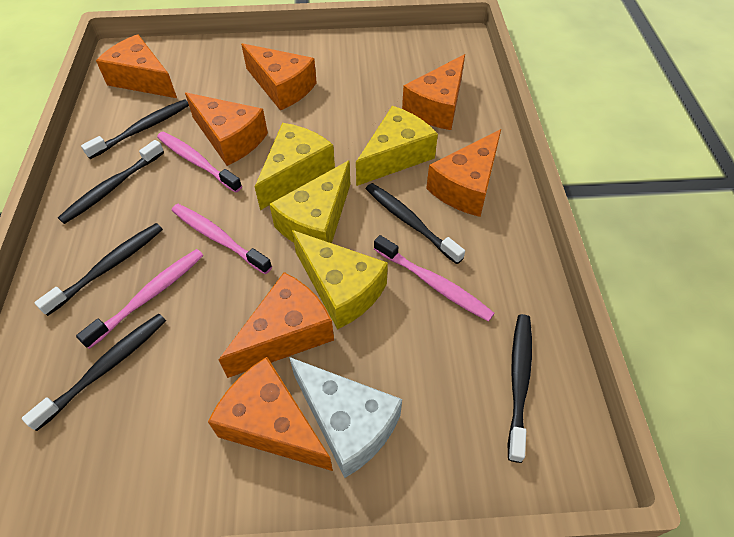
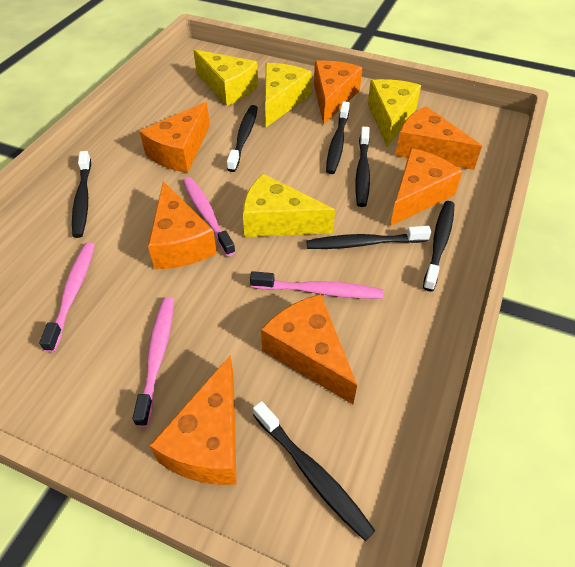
black toothbrush: 6 -> 7
white cheese: 1 -> 0

